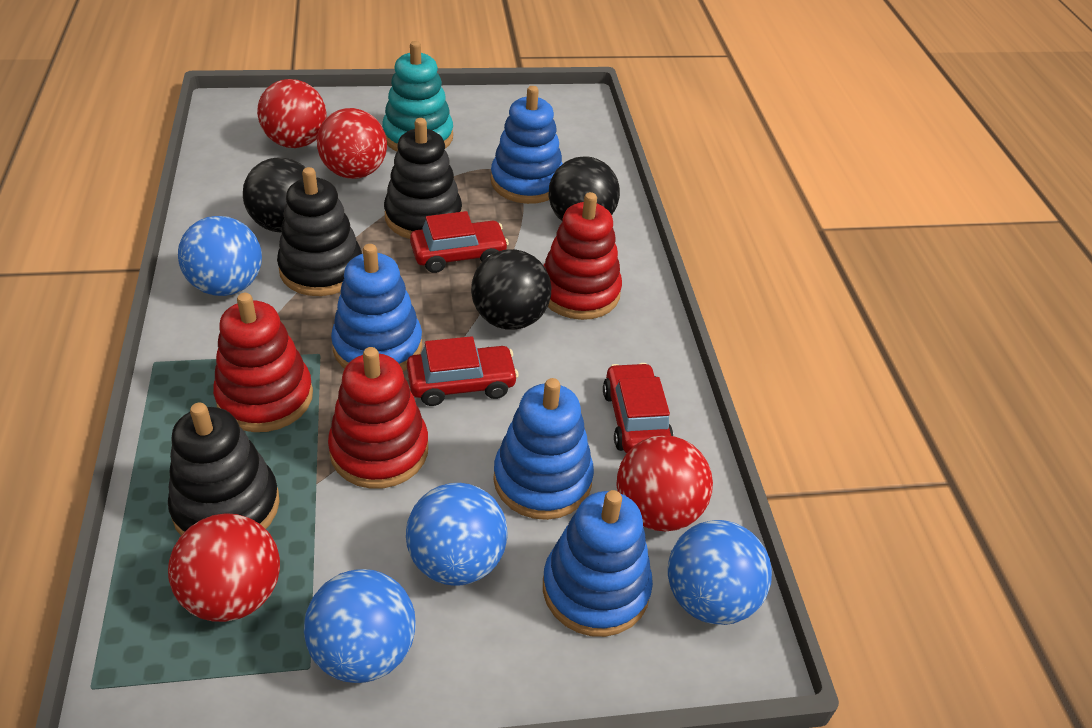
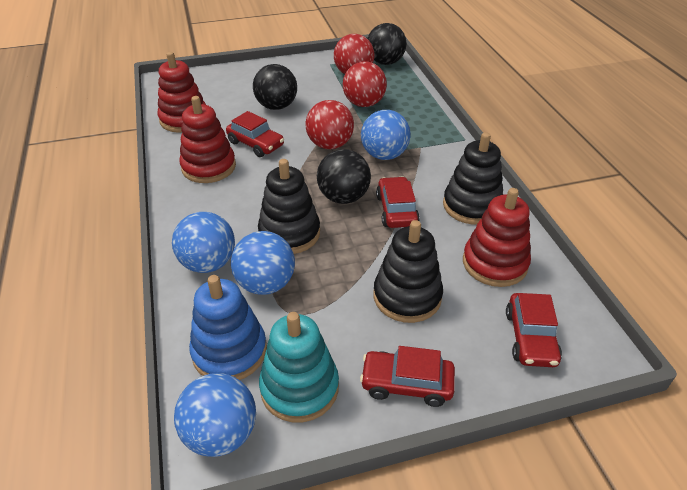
blue stacking toy: 4 -> 1
red ball: 4 -> 3
red car: 3 -> 4

